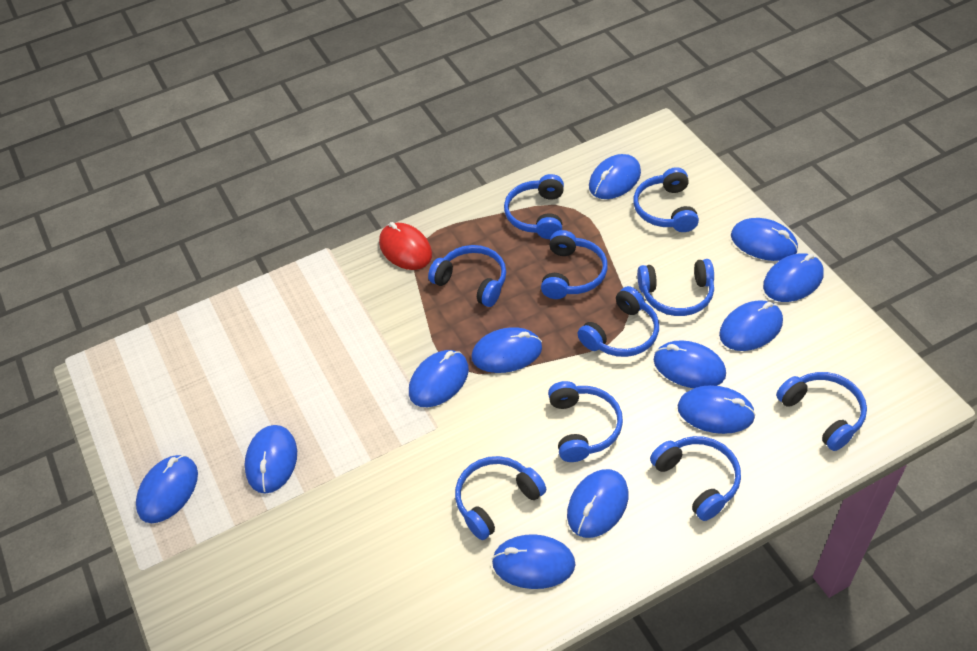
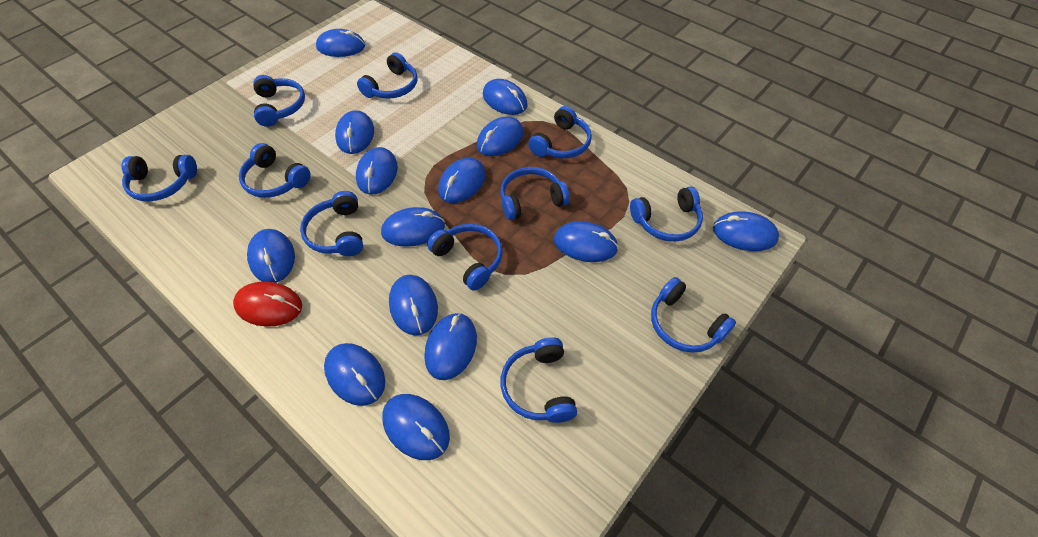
blue headphones: 10 -> 11
blue mouse: 12 -> 14

